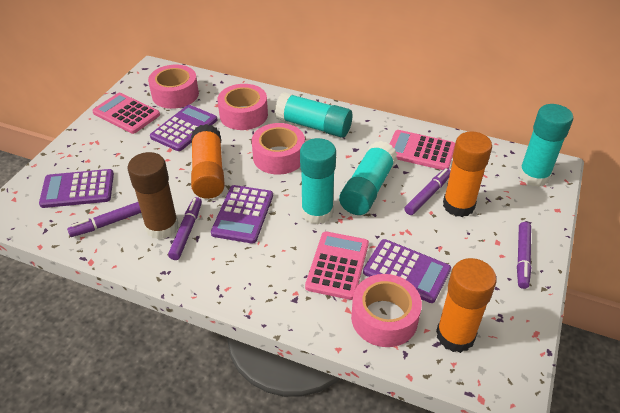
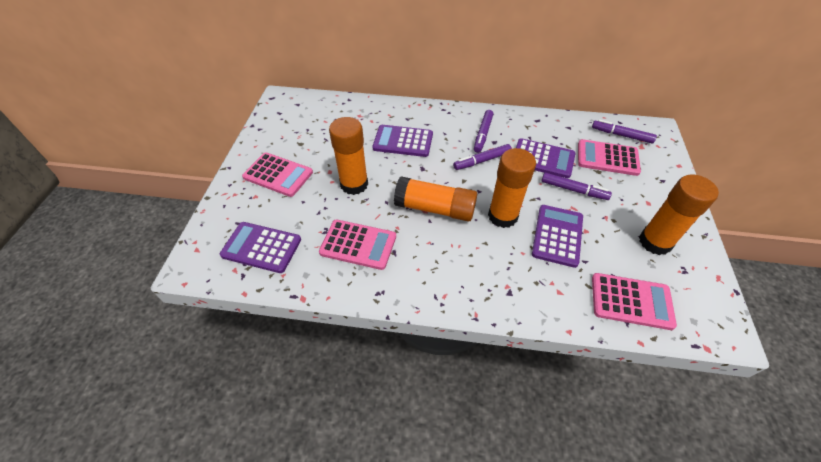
brown glue stick: 1 -> 0
orange glue stick: 3 -> 4
pink calculator: 3 -> 4
pink tape: 4 -> 0
turquoise glue stick: 4 -> 0

